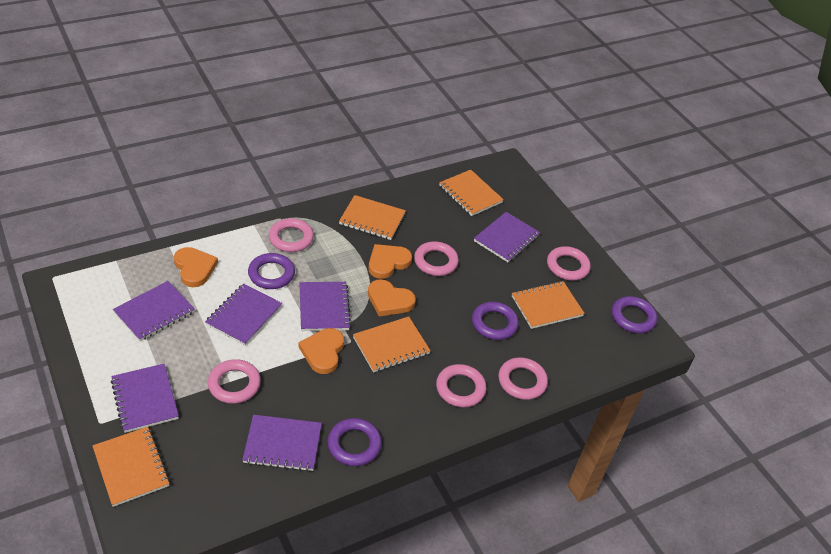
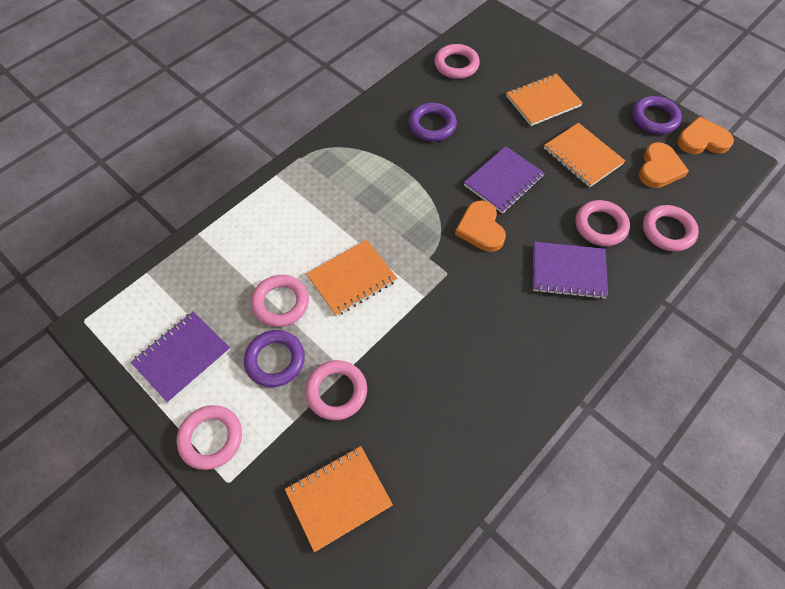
orange heart: 4 -> 3
orange notebook: 5 -> 4
purple notebook: 6 -> 3
purple ring: 4 -> 3

